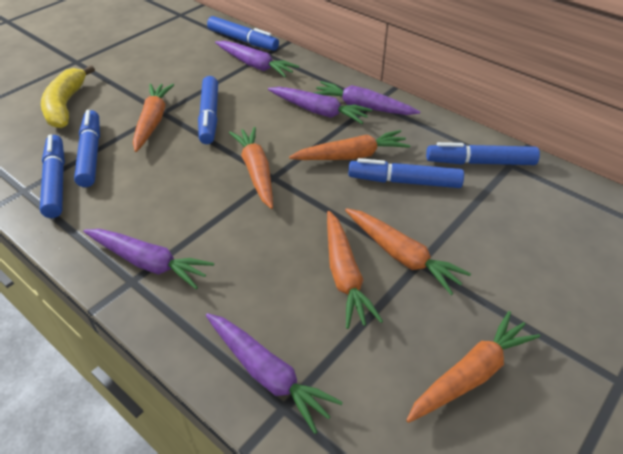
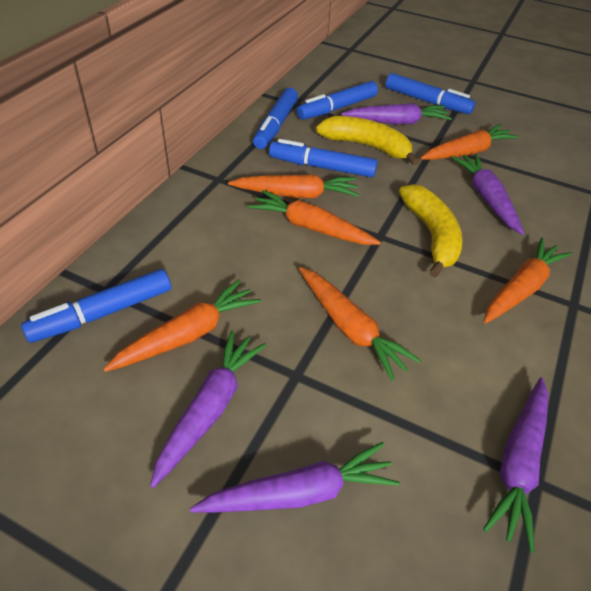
blue marker: 6 -> 5
yellow banana: 1 -> 2

